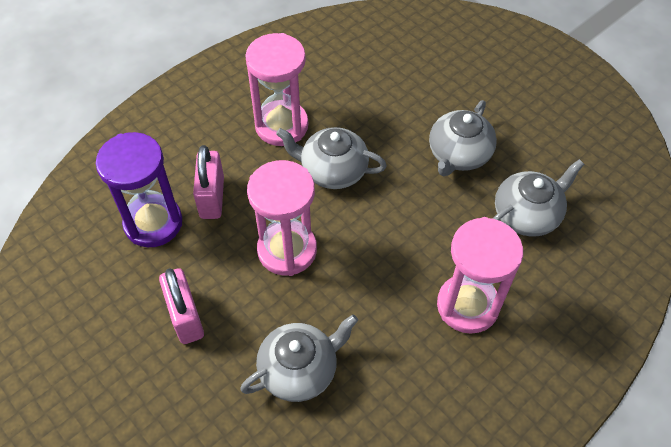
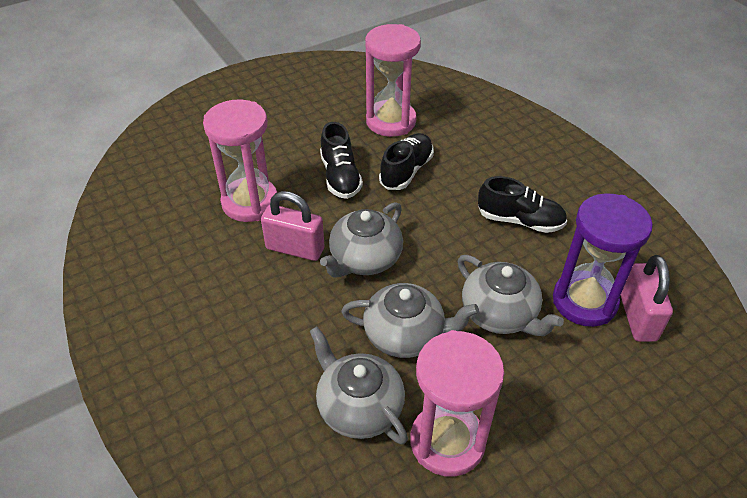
black shoe: 0 -> 3

